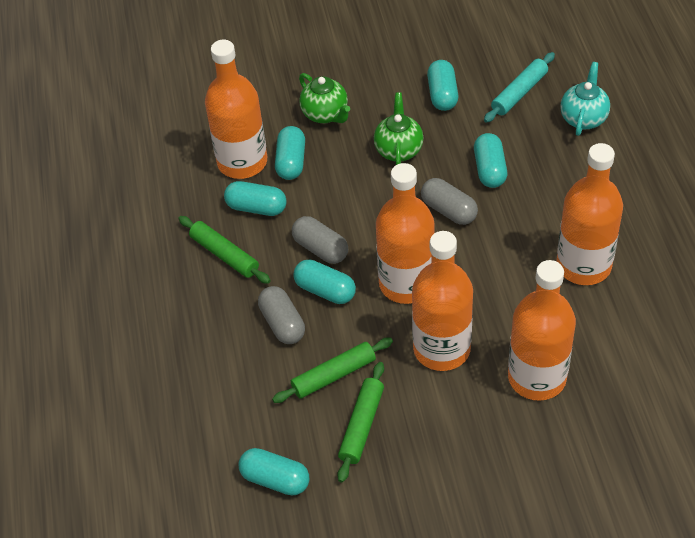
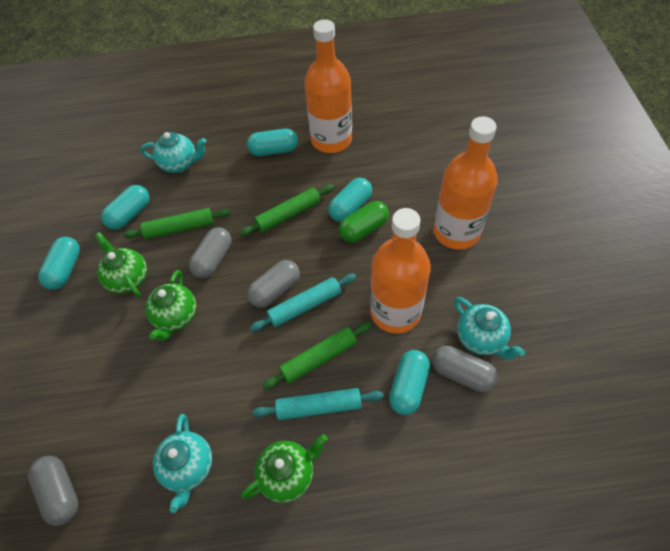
green capsule: 0 -> 1
green teapot: 2 -> 3
grey capsule: 3 -> 4
orange bottle: 5 -> 3
turquoise capsule: 6 -> 5
turquoise rolling pin: 1 -> 2
turquoise teapot: 1 -> 3

